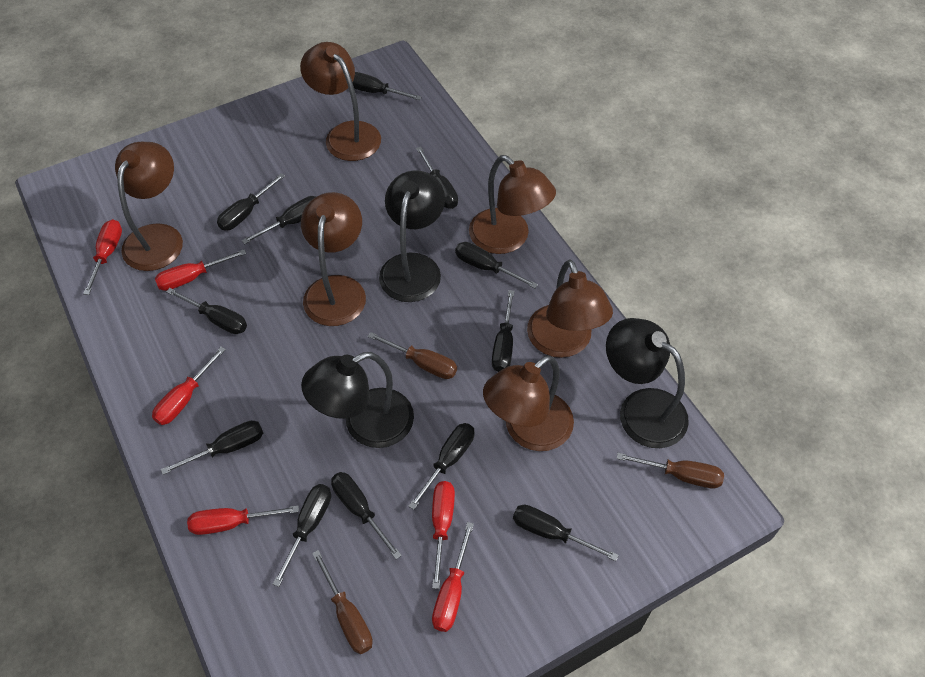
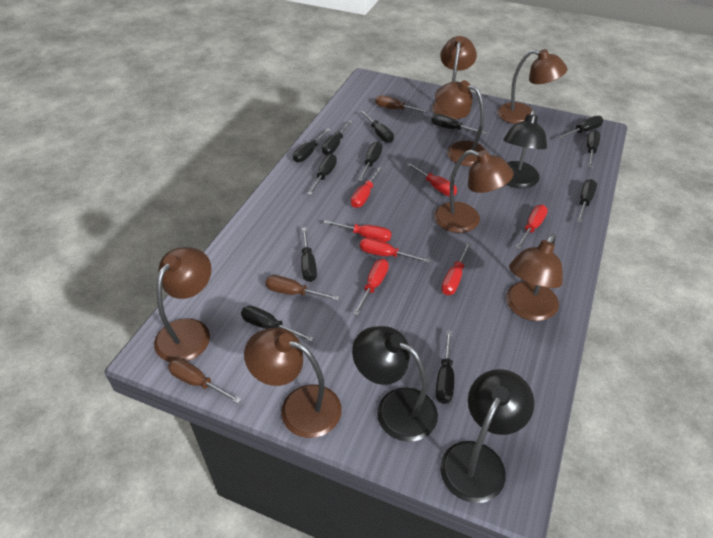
brown lamp: 6 -> 7
red screwdriver: 6 -> 7

